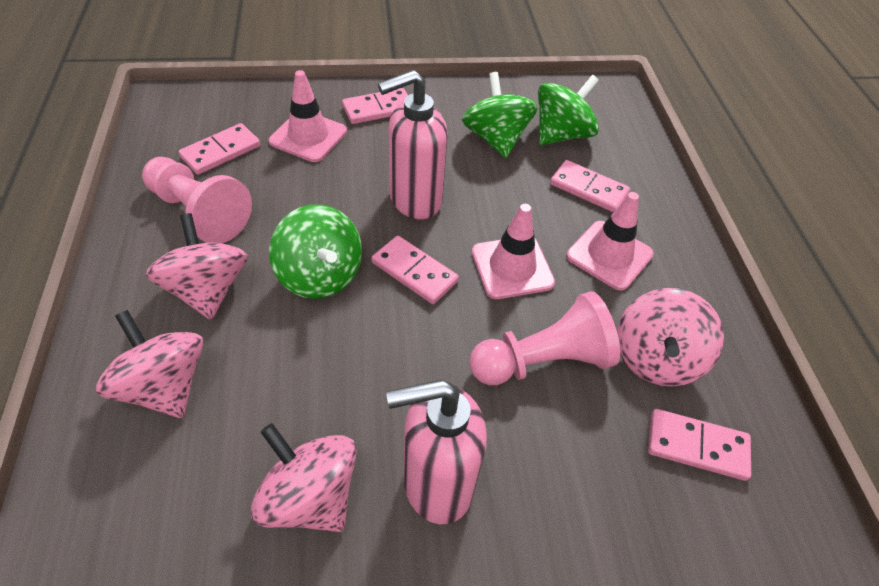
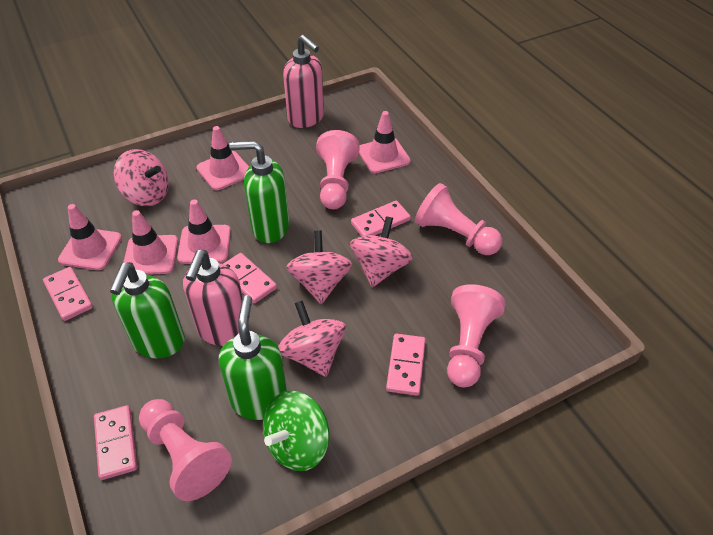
green soap dispenser: 0 -> 3
green spinning top: 3 -> 1
pink pawn: 2 -> 4
pink traffic cone: 3 -> 5

